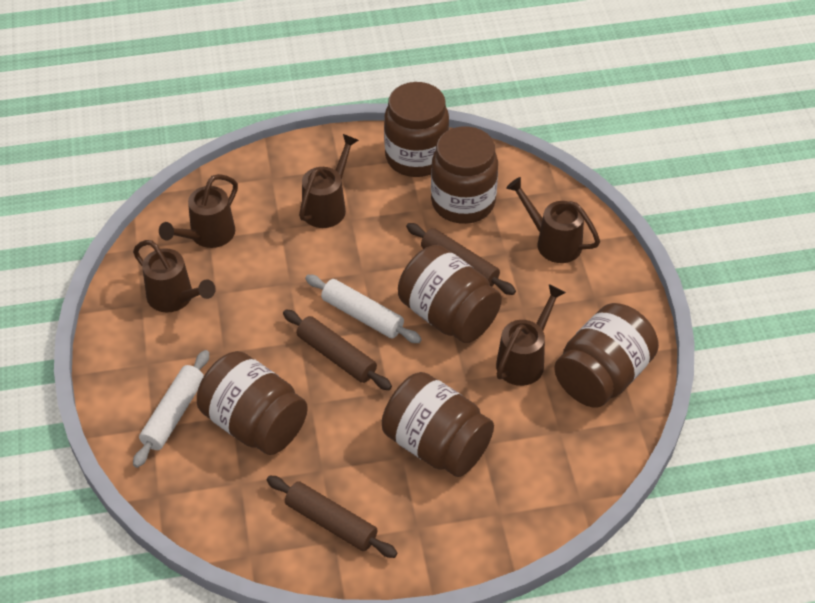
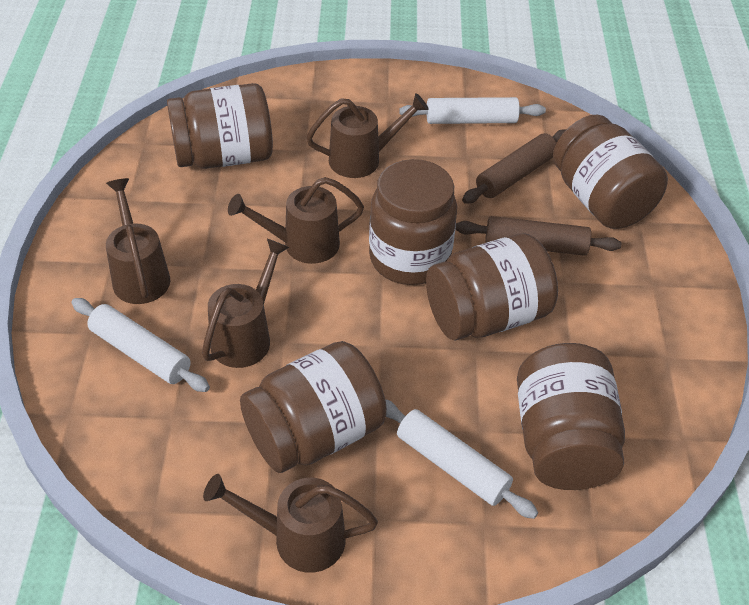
brown rolling pin: 3 -> 2
white rolling pin: 2 -> 3

